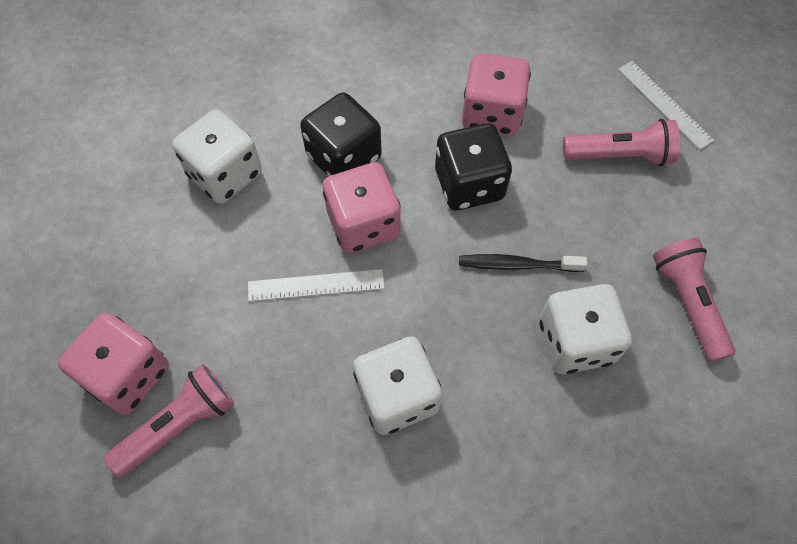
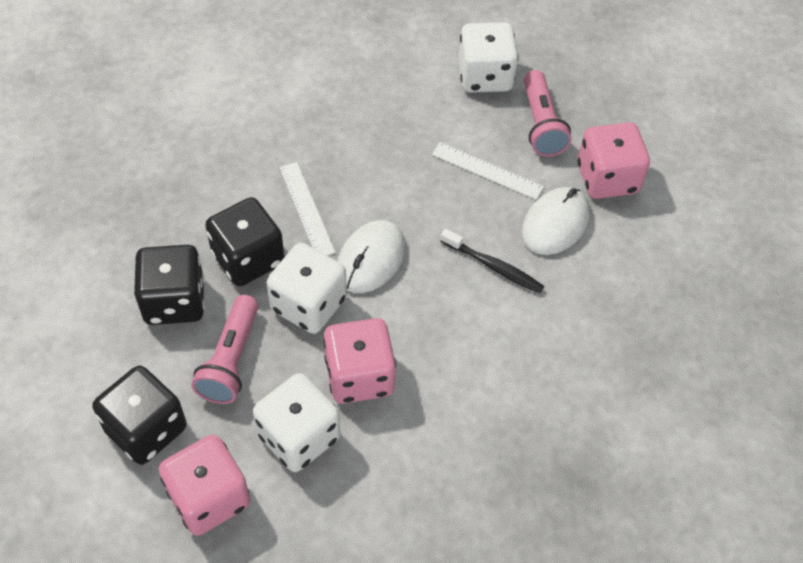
black dice: 2 -> 3
pink flashlight: 3 -> 2
white mouse: 0 -> 2

